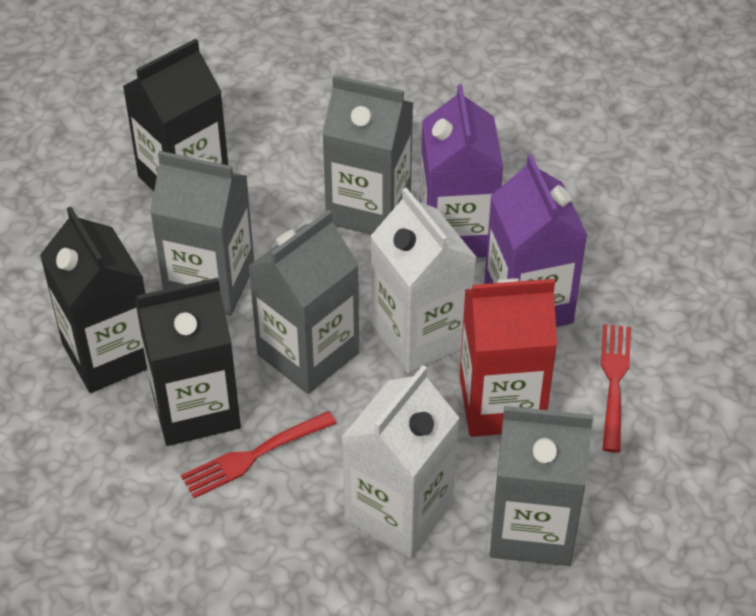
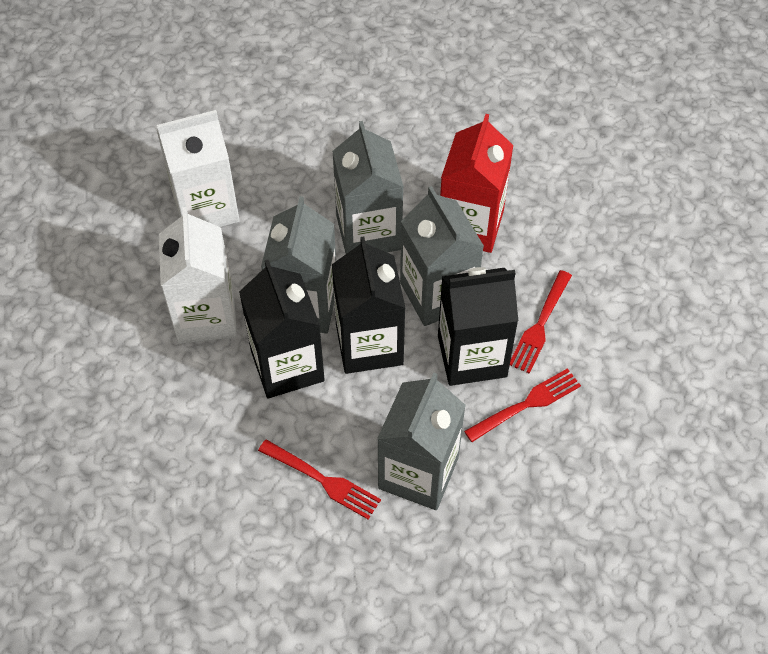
purple carton: 2 -> 0
red fork: 2 -> 3

